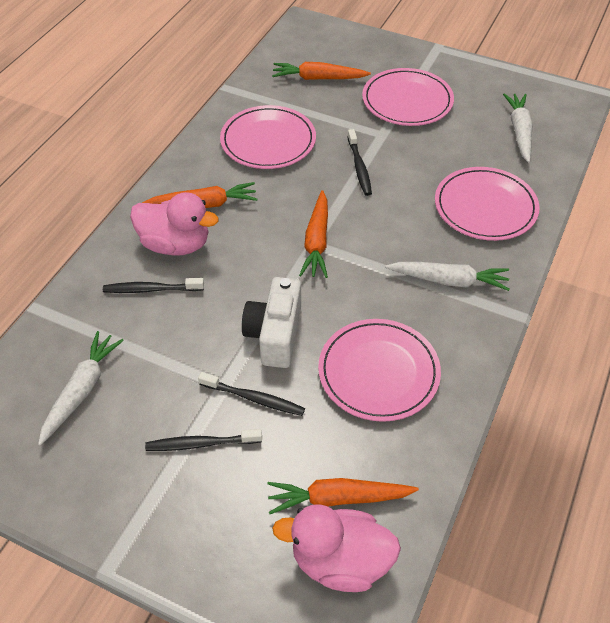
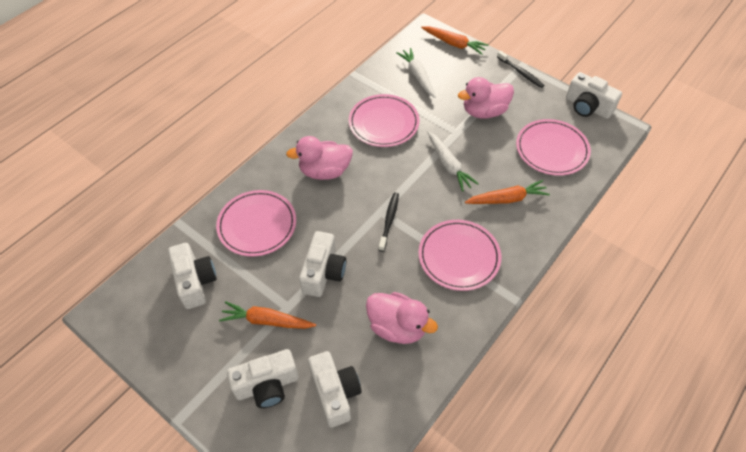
black toothbrush: 4 -> 2
orange carrot: 4 -> 3
pink duck: 2 -> 3
white camera: 1 -> 5
white carrot: 3 -> 2

